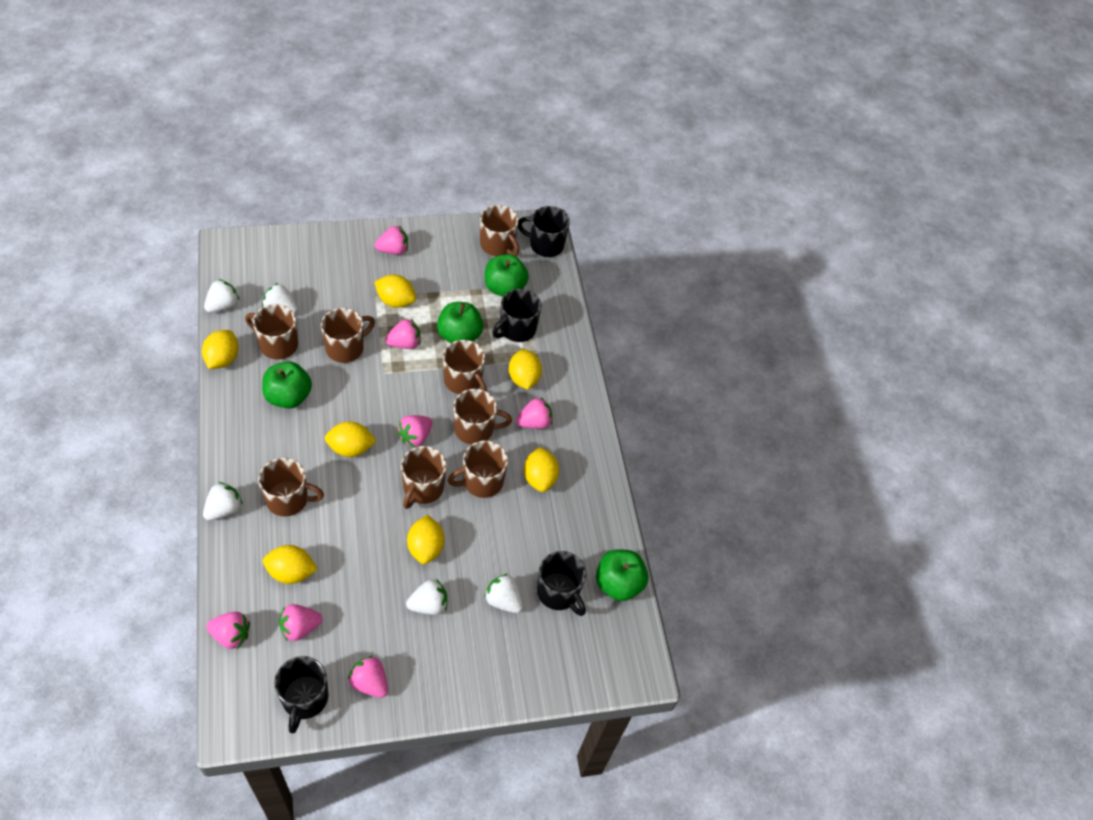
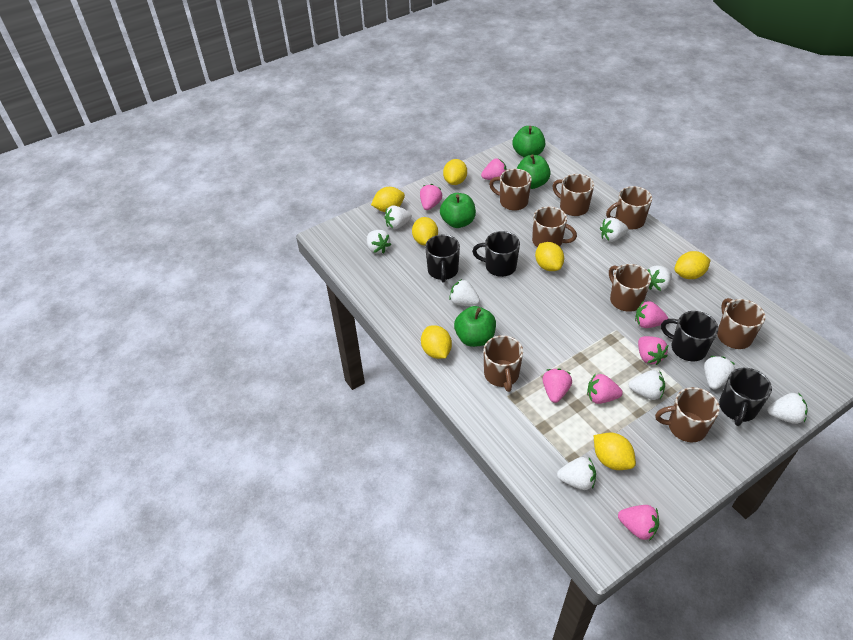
white strawberry: 5 -> 9

